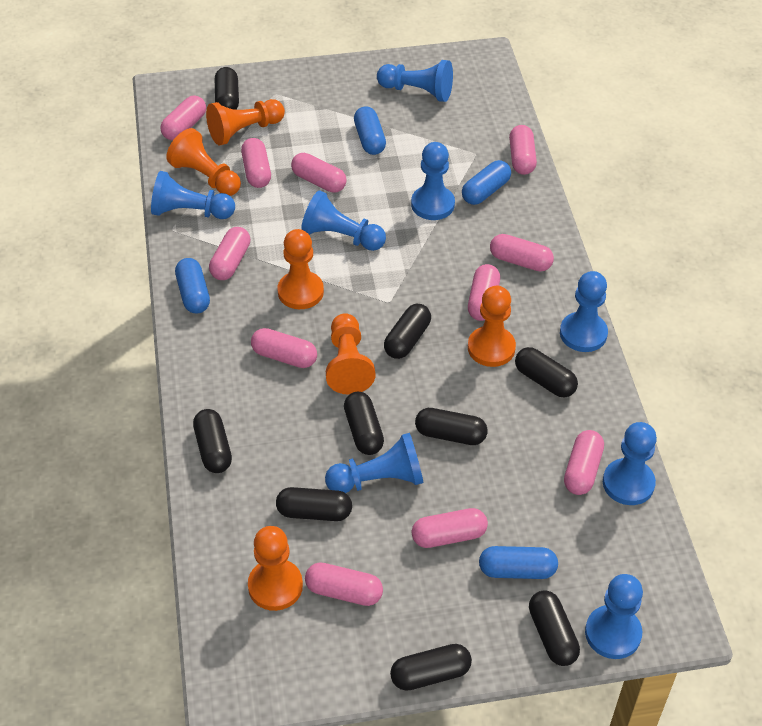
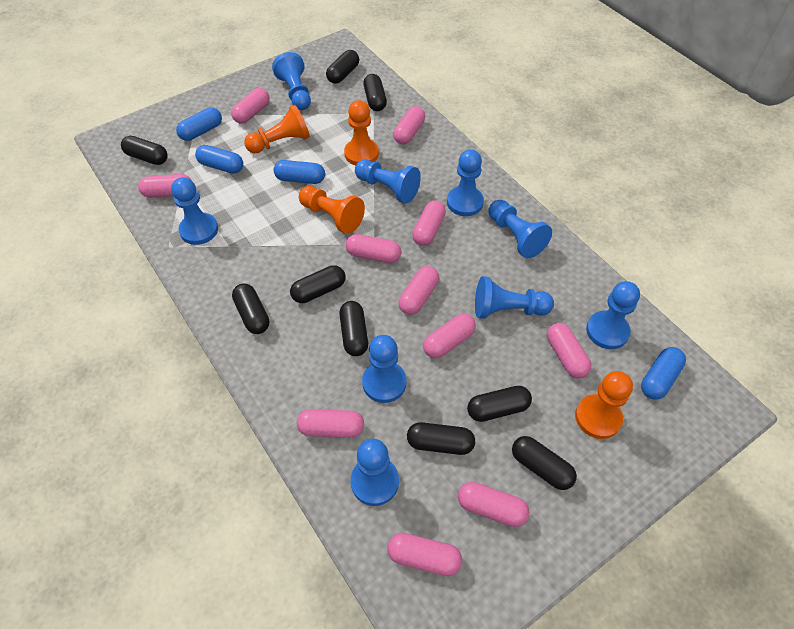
blue pawn: 8 -> 9
orange pawn: 6 -> 4

